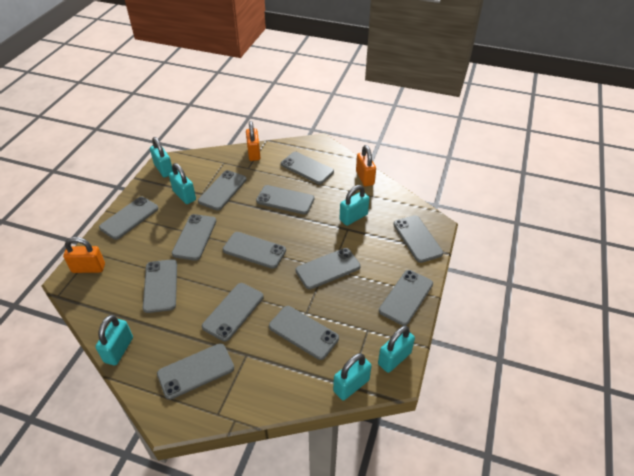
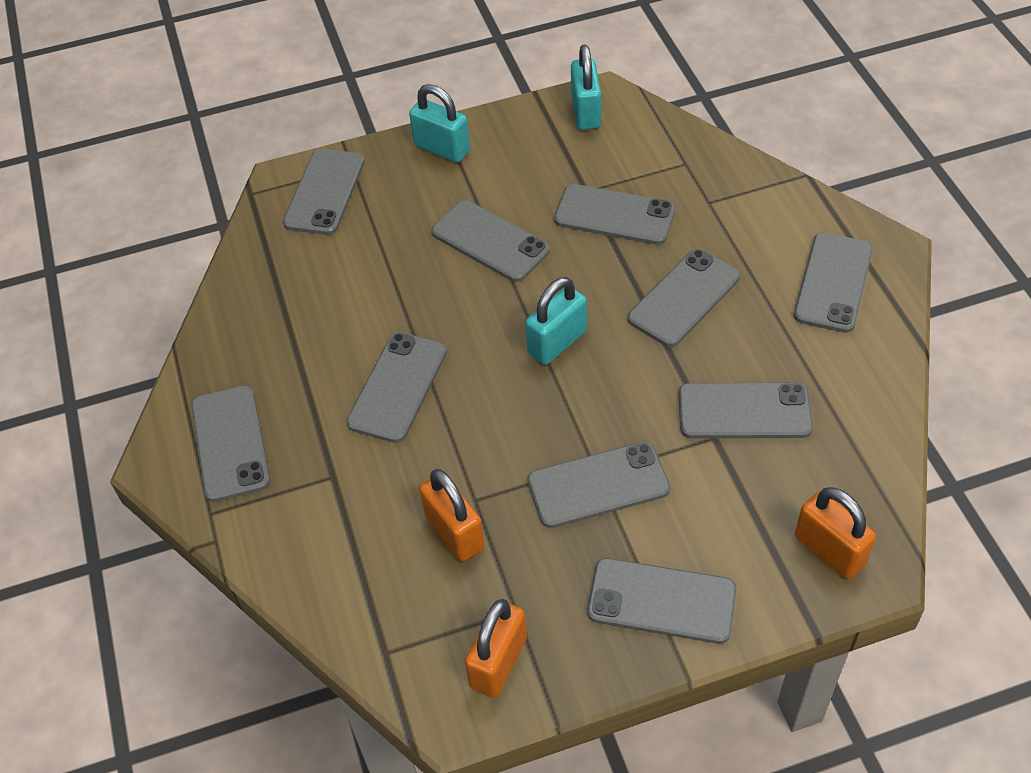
grey phone: 13 -> 10
turquoise padlock: 6 -> 3

